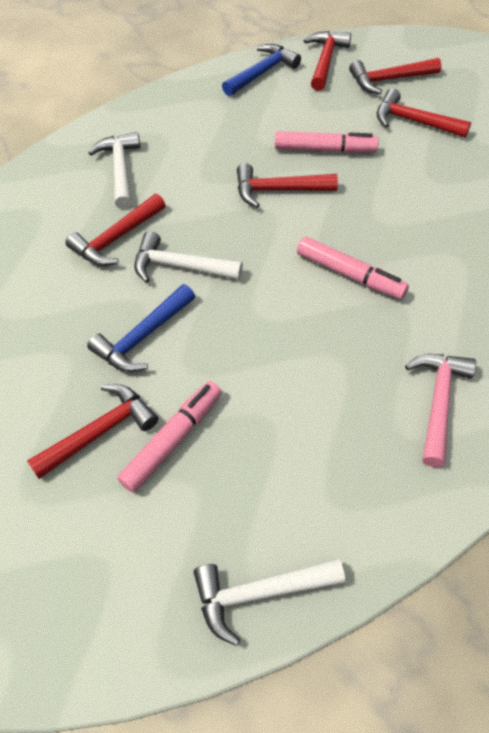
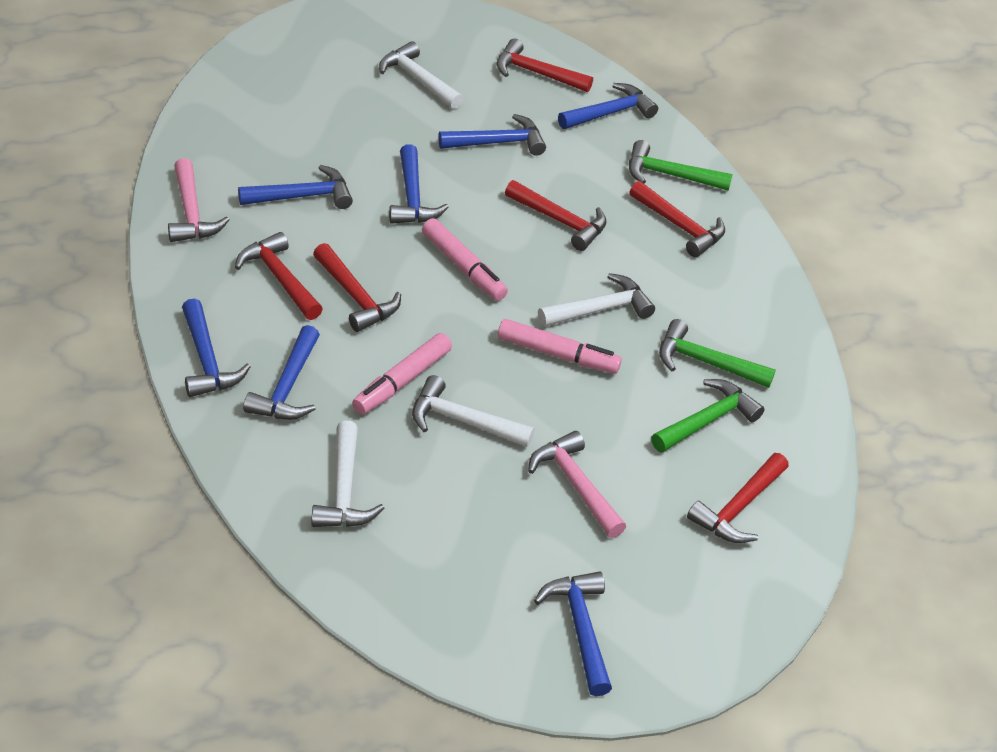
blue hammer: 2 -> 7
green hammer: 0 -> 3
pink hammer: 1 -> 2
white hammer: 3 -> 4

